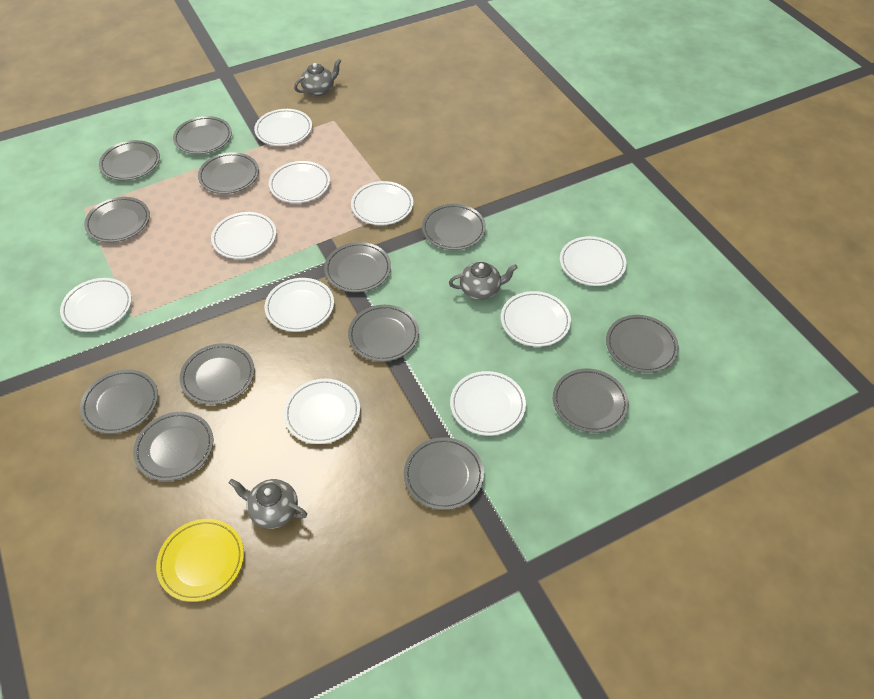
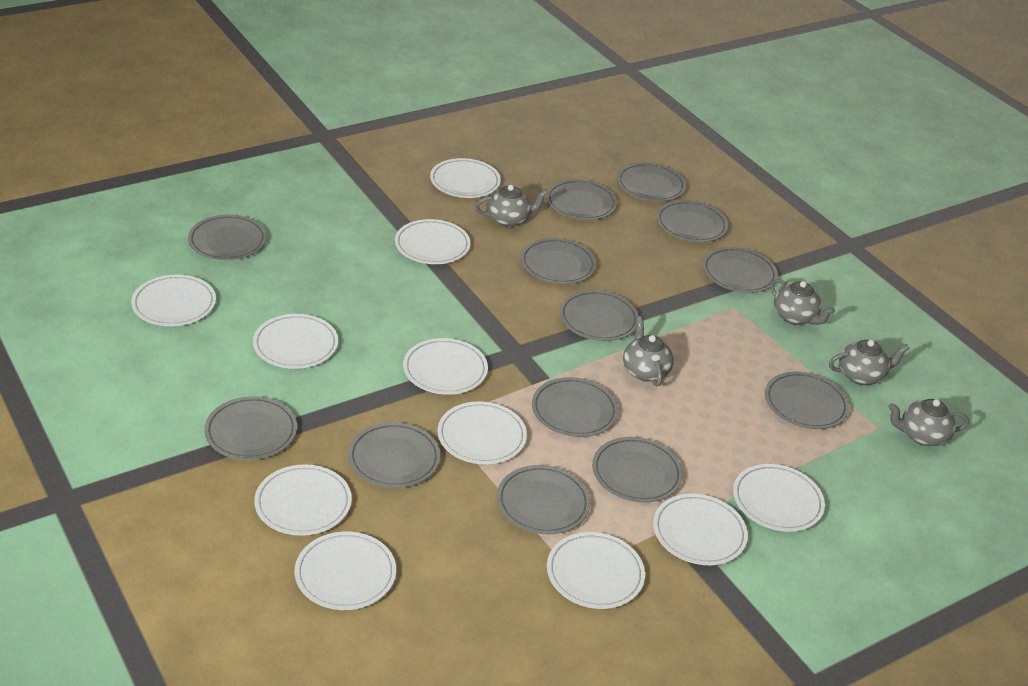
grey teapot: 3 -> 5
white plate: 10 -> 11
yellow plate: 1 -> 0

